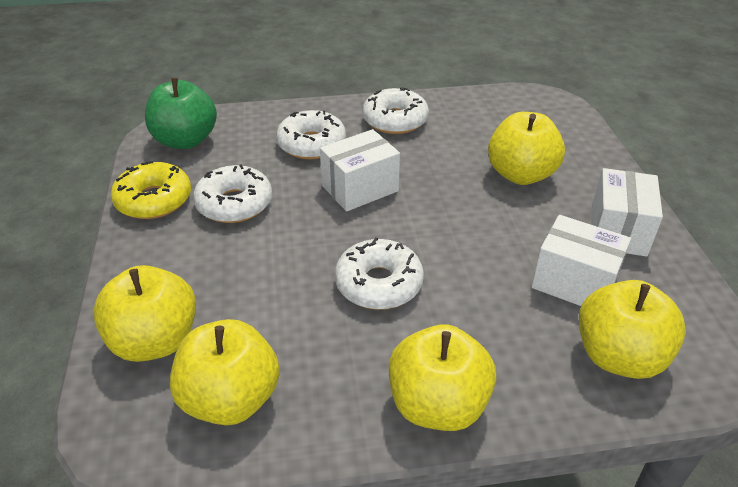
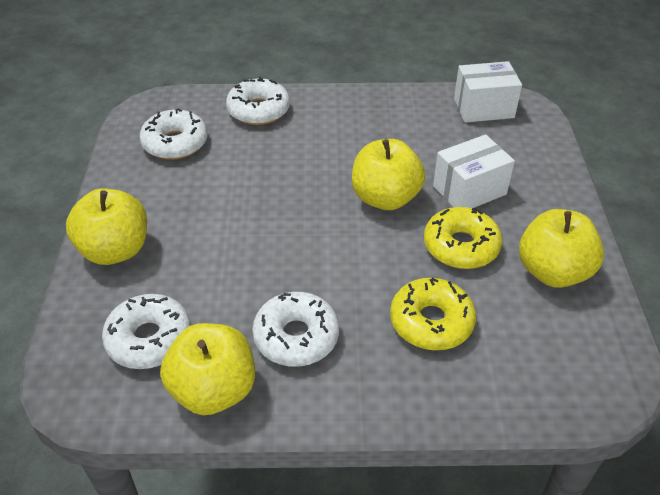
green apple: 1 -> 0
white box: 3 -> 2
yellow apple: 5 -> 4
yellow donut: 1 -> 2

